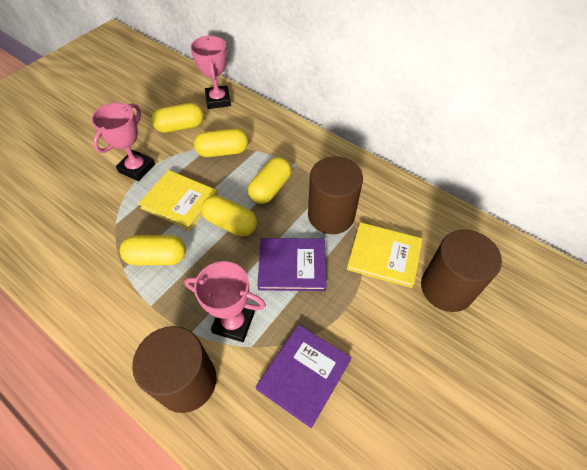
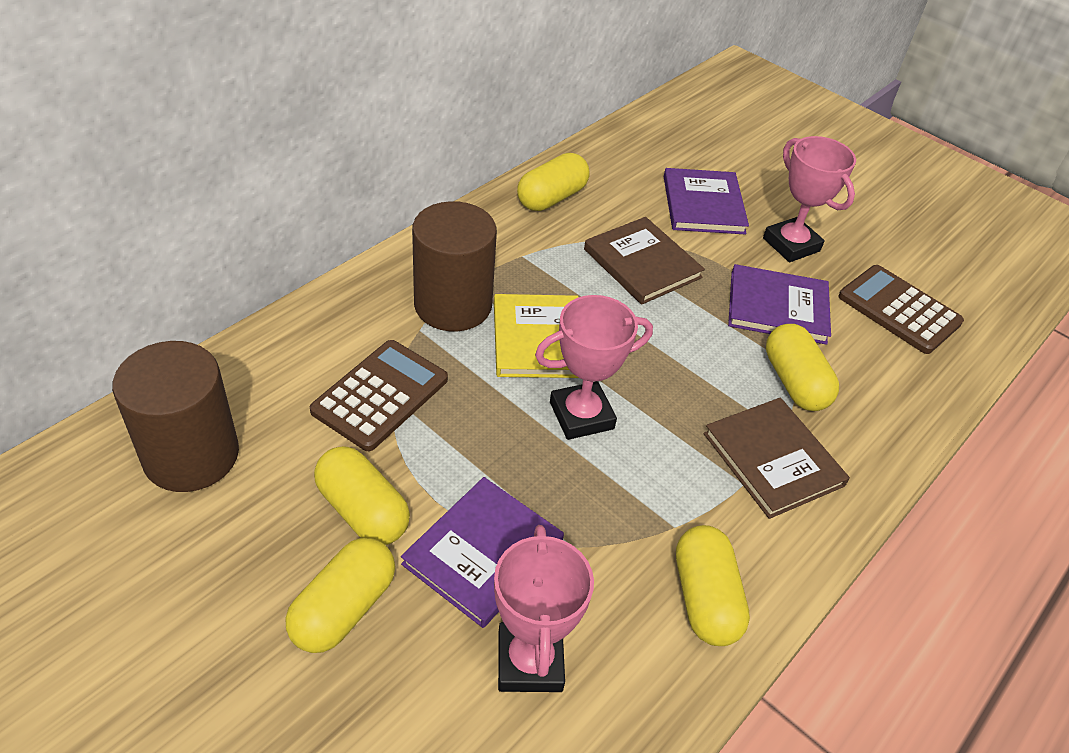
brown book: 0 -> 2
brown calculator: 0 -> 2
brown cylinder: 3 -> 2
purple book: 2 -> 3
yellow book: 2 -> 1

